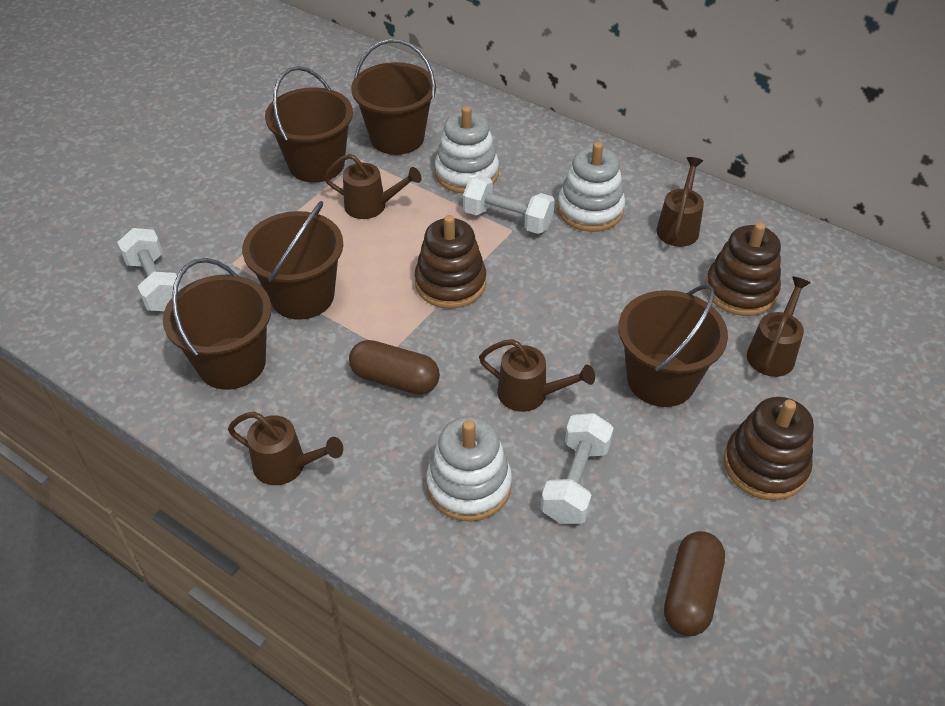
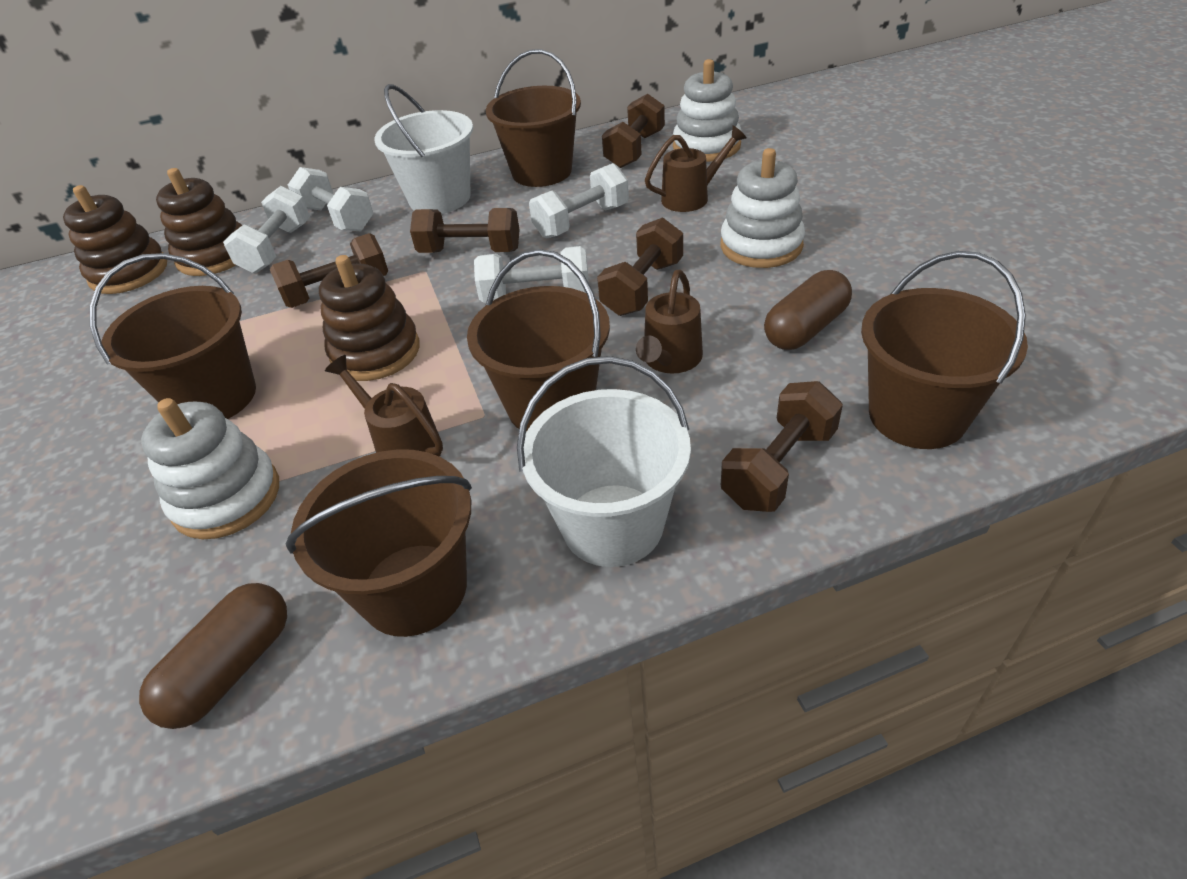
brown dumbbell: 0 -> 5
brown watering can: 5 -> 3
white bucket: 0 -> 2
white dumbbell: 3 -> 4

